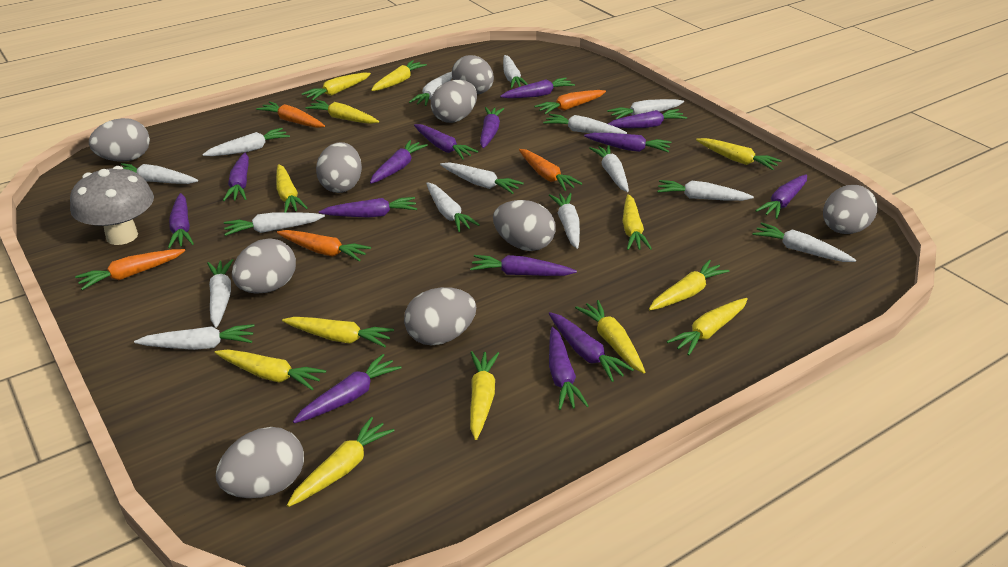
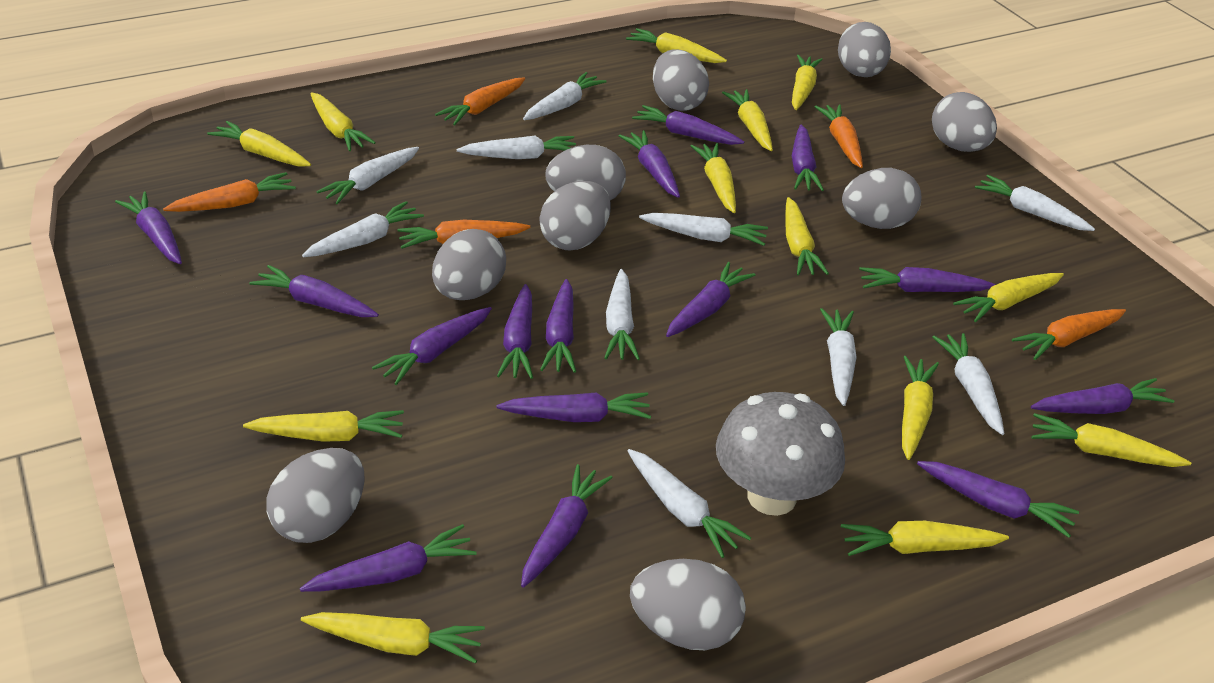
purple carrot: 14 -> 15
white carrot: 15 -> 10

